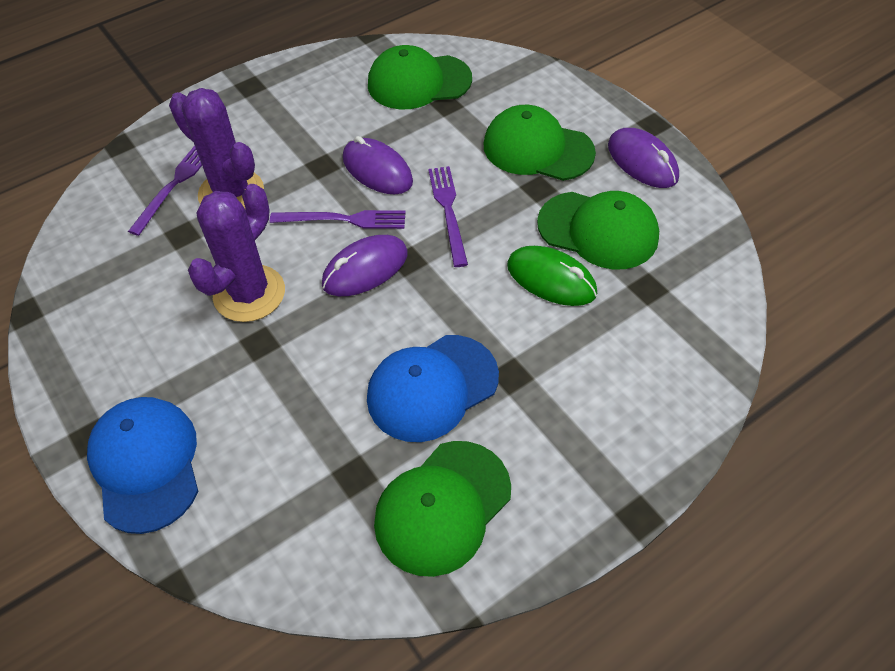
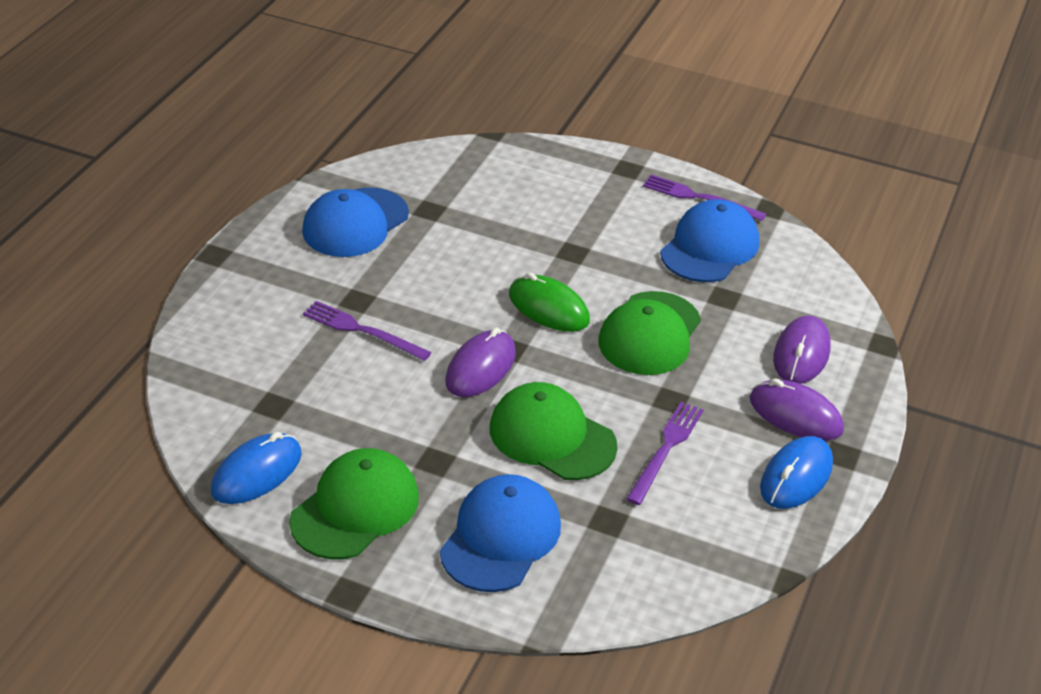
blue cap: 2 -> 3
blue mouse: 0 -> 2
green cap: 4 -> 3
purple cactus: 2 -> 0

